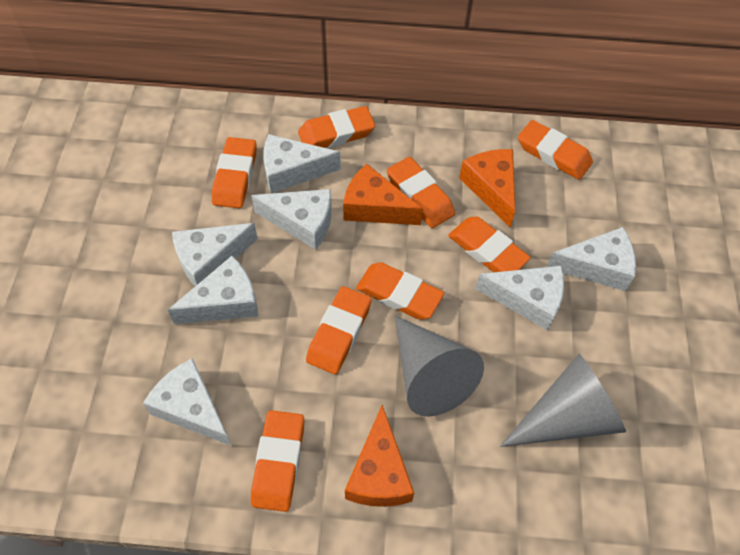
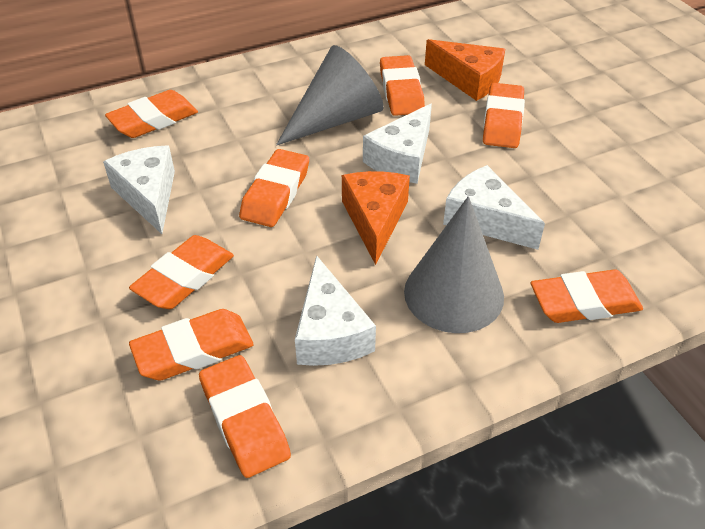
orange cheese: 3 -> 2
white cheese: 7 -> 4

